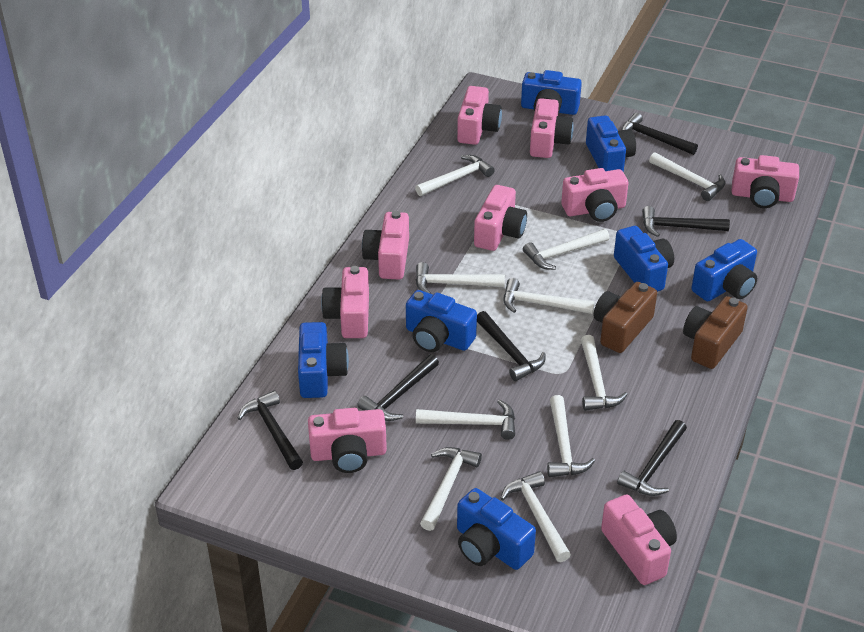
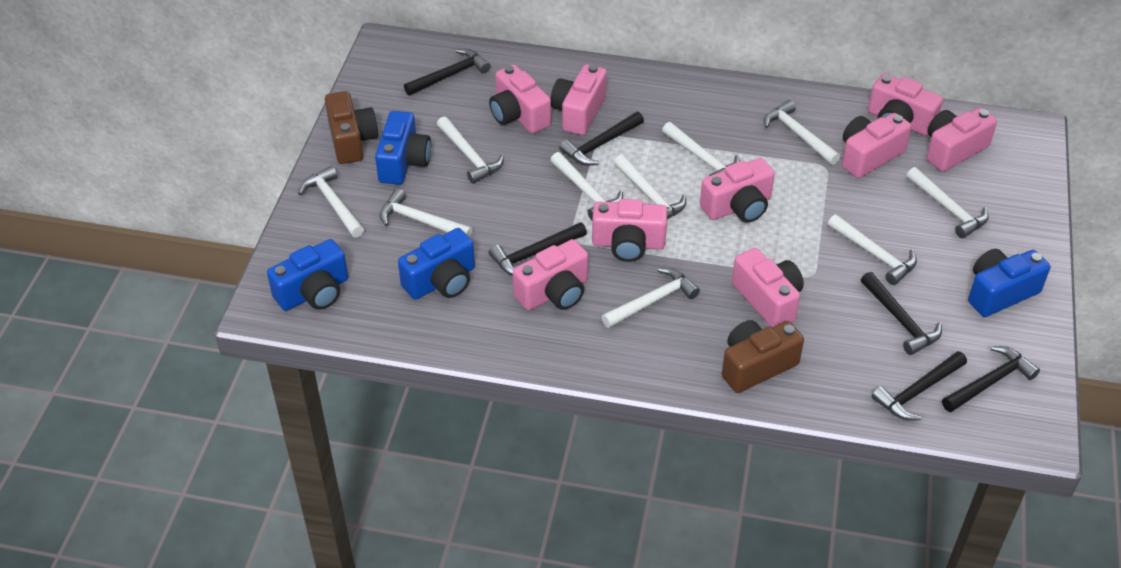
blue camera: 7 -> 4

